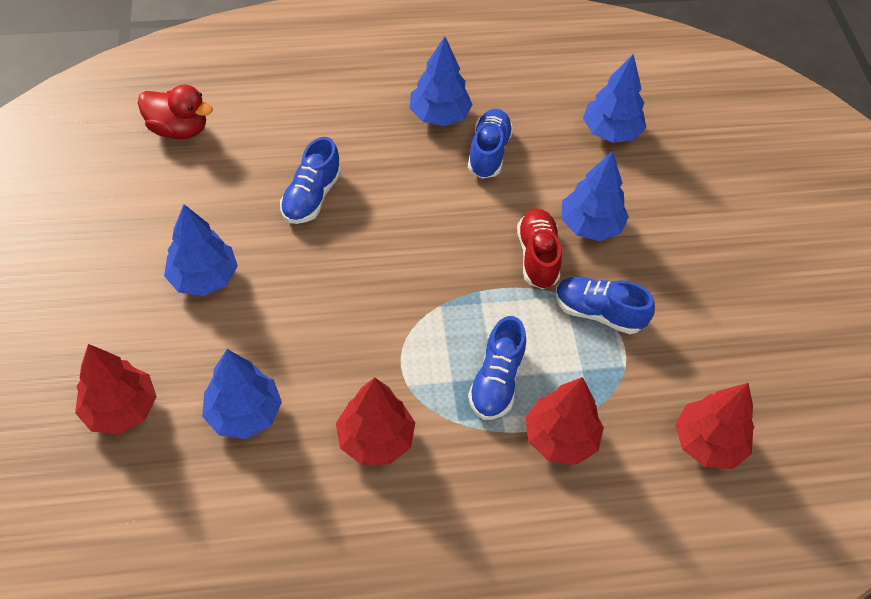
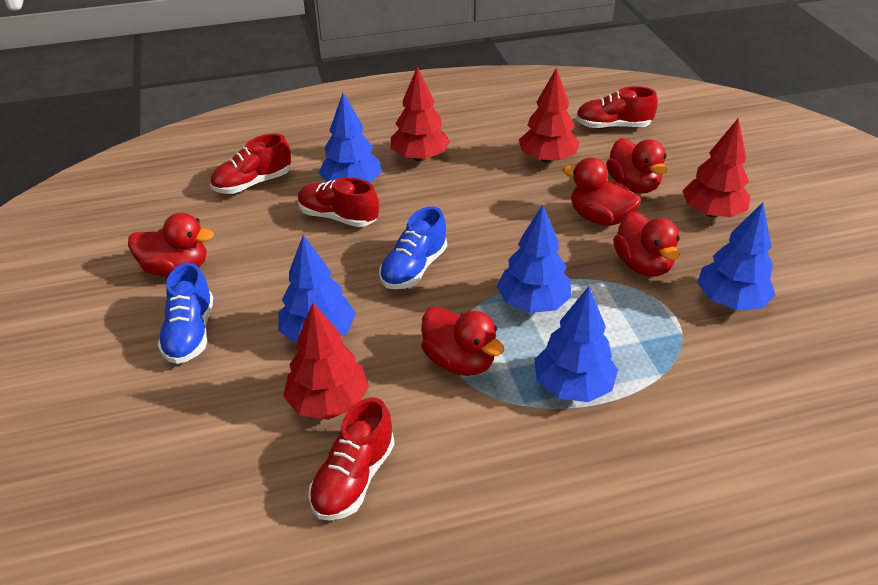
blue shoe: 4 -> 2
red duck: 1 -> 5
red shoe: 1 -> 4

